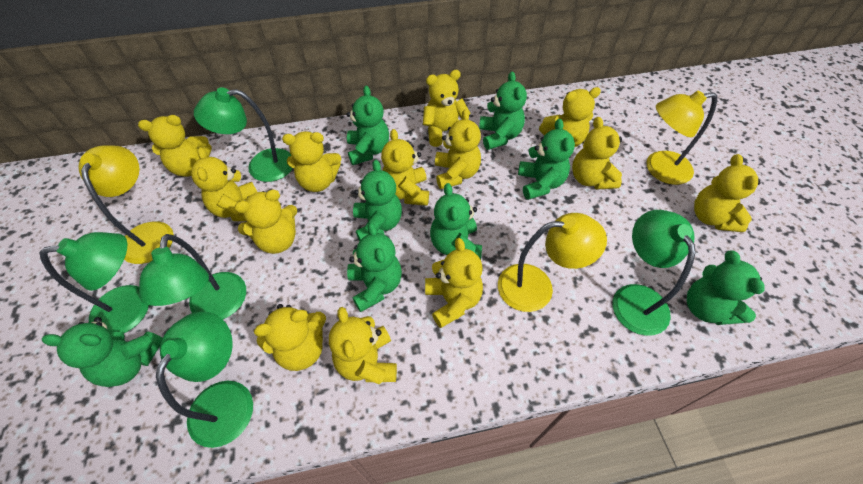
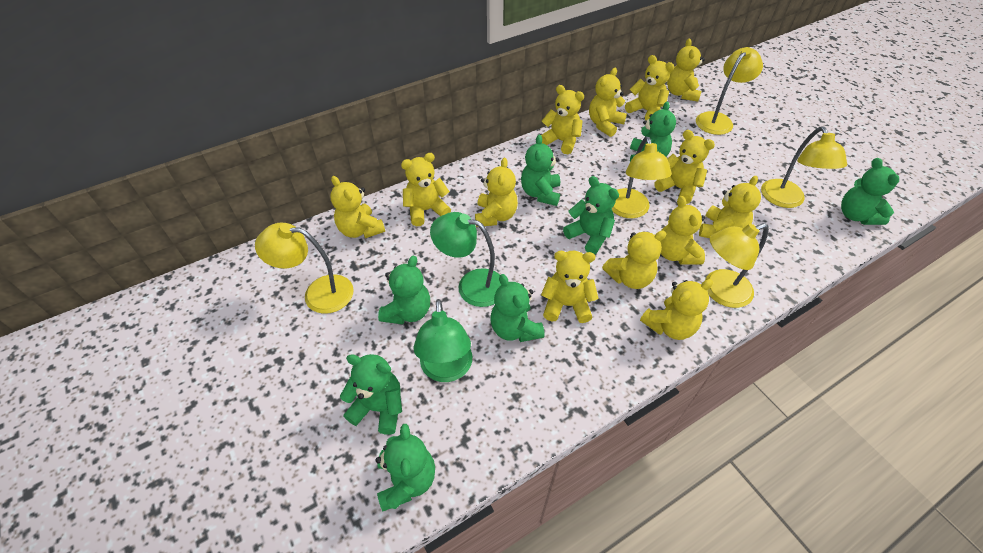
green lamp: 5 -> 2
yellow lamp: 3 -> 5

